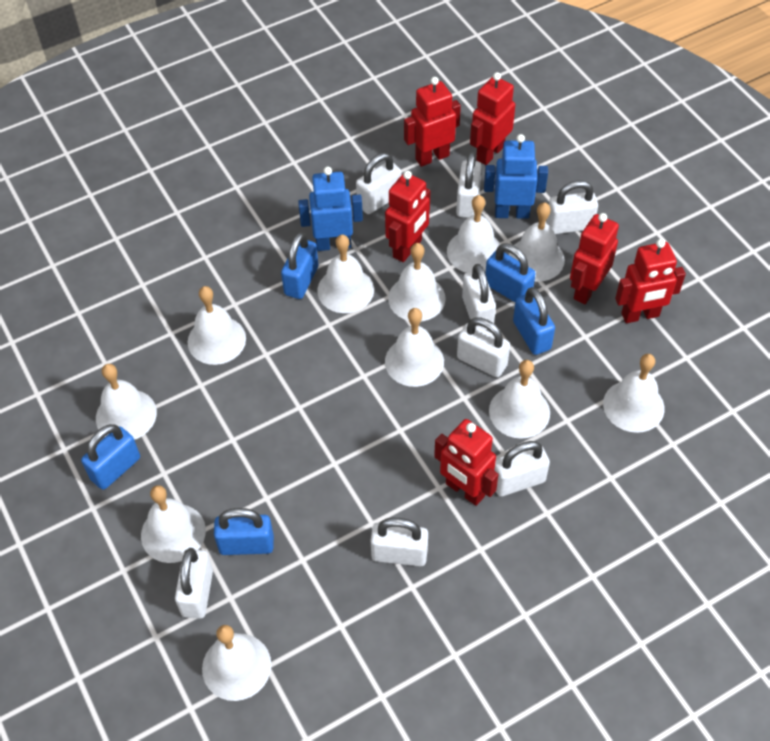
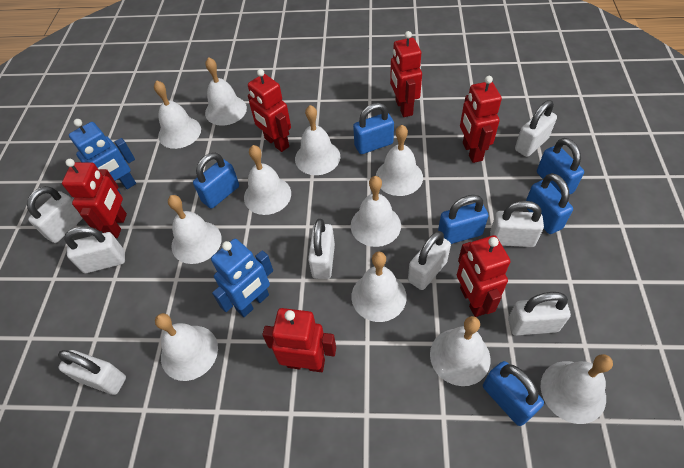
blue padlock: 5 -> 6

